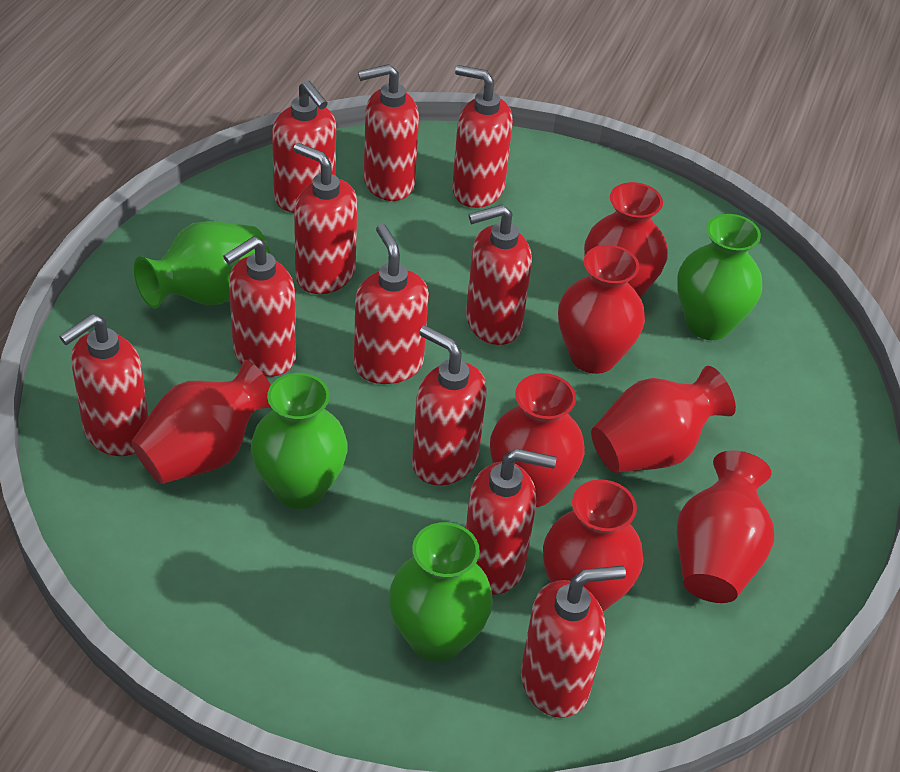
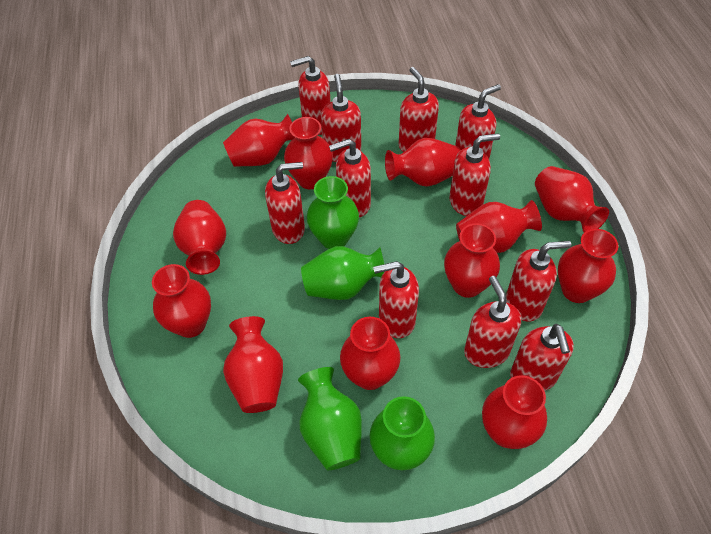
red vase: 7 -> 12

